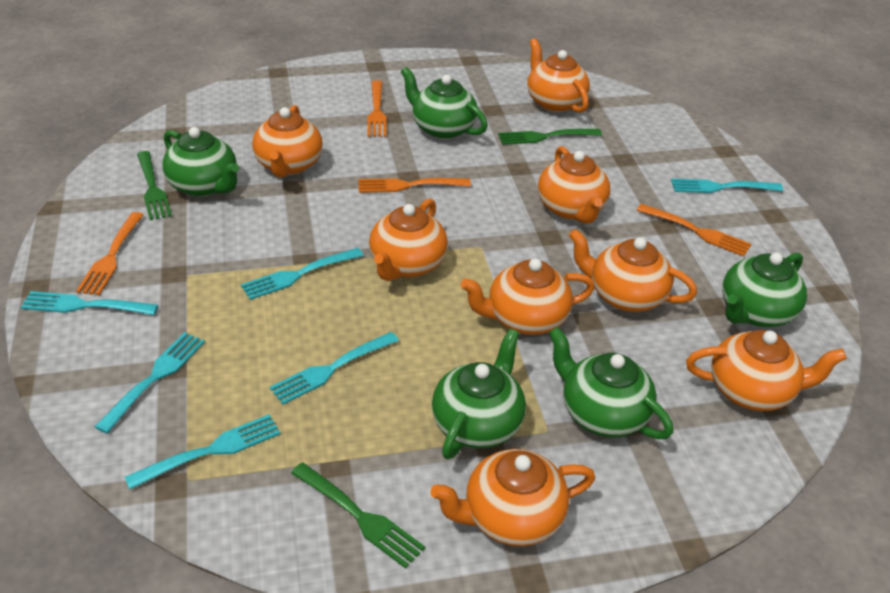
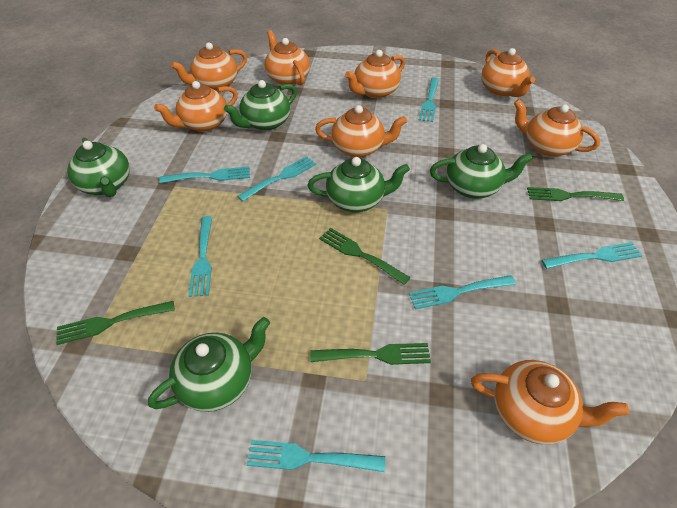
green fork: 3 -> 4
orange fork: 4 -> 0
turquoise fork: 6 -> 7

